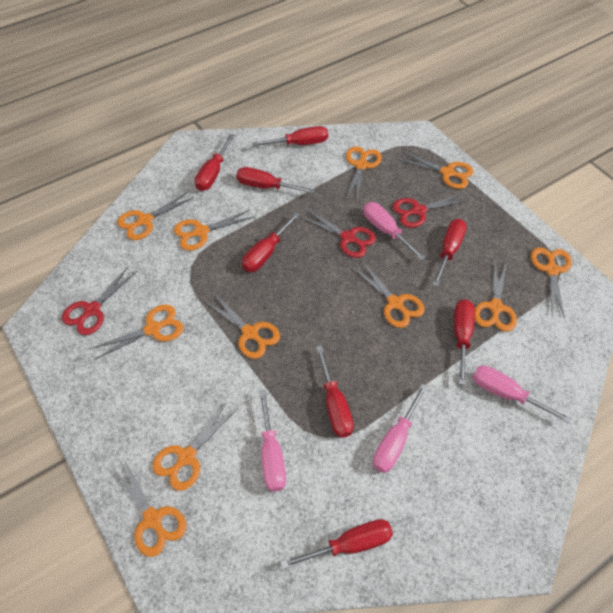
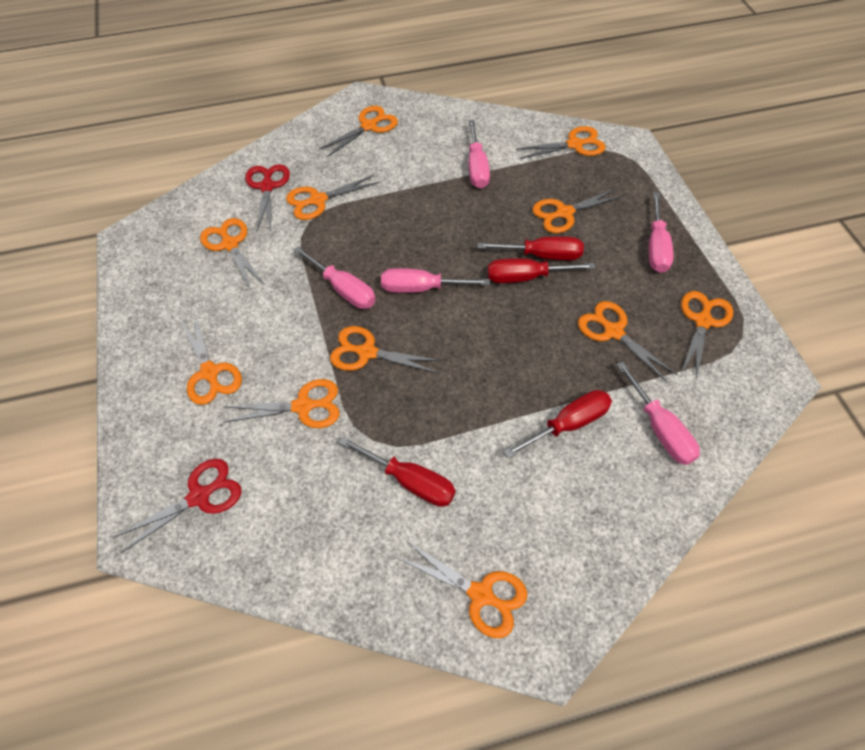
pink screwdriver: 4 -> 5
red scissors: 3 -> 2
red screwdriver: 8 -> 4

